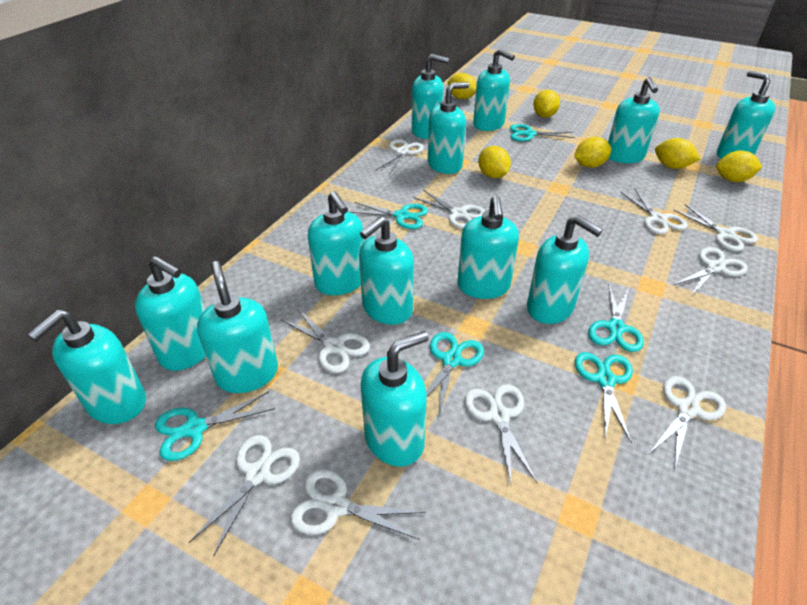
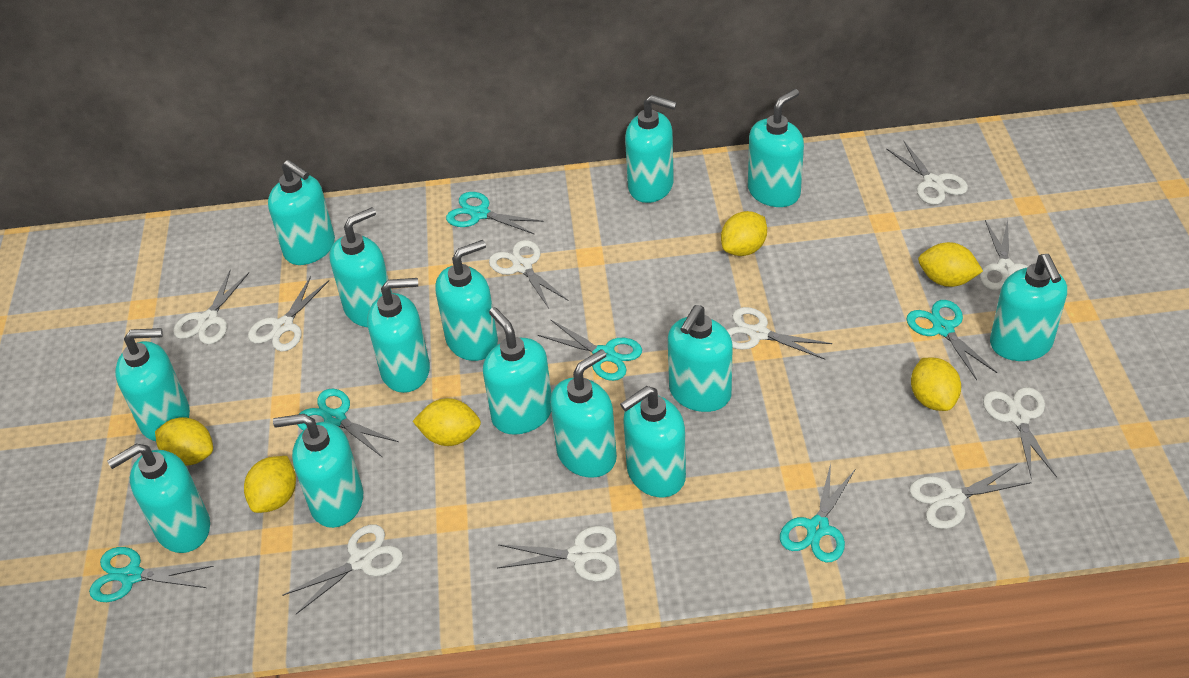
turquoise soap dispenser: 13 -> 14

